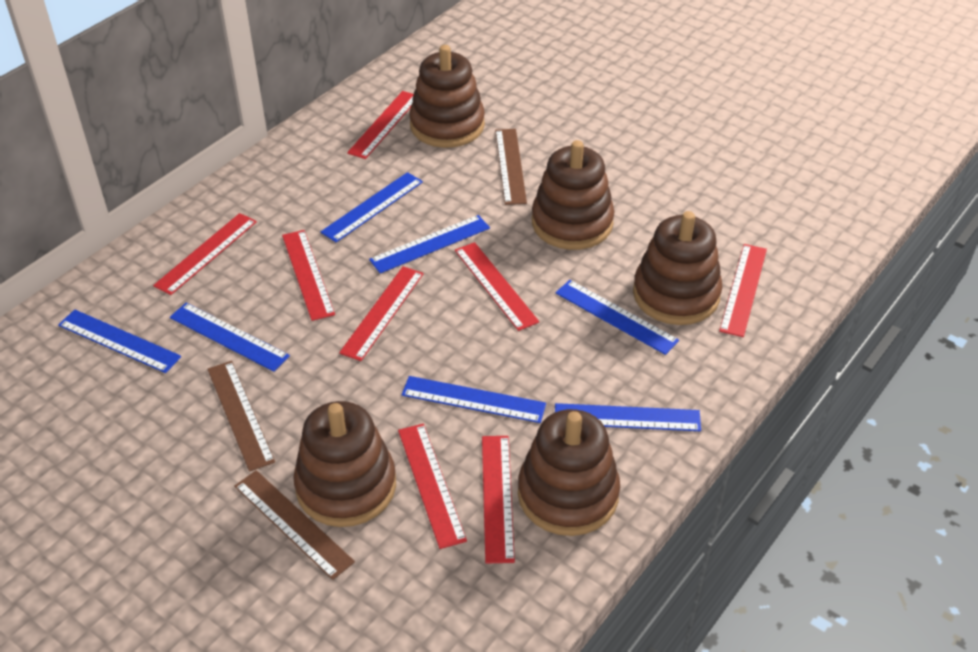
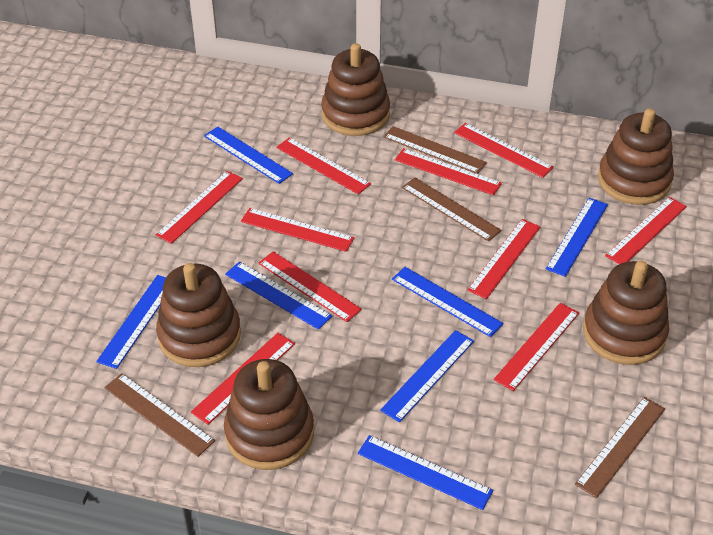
brown ruler: 3 -> 4
red ruler: 8 -> 10

